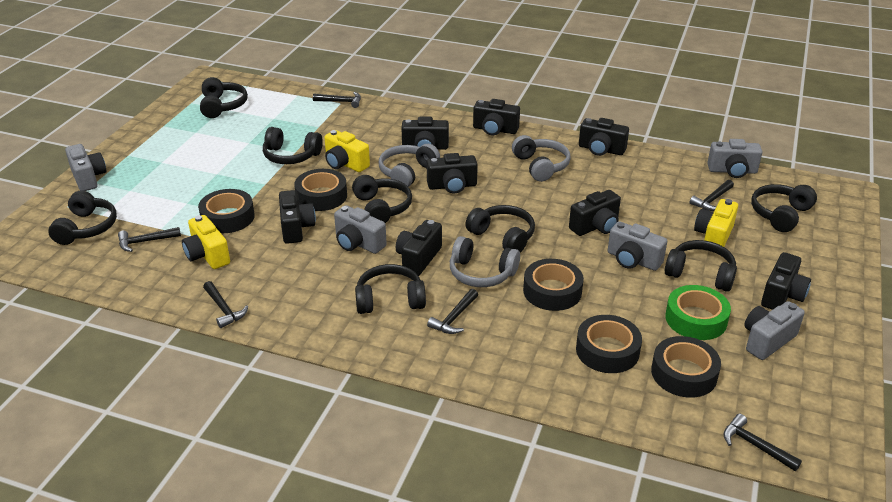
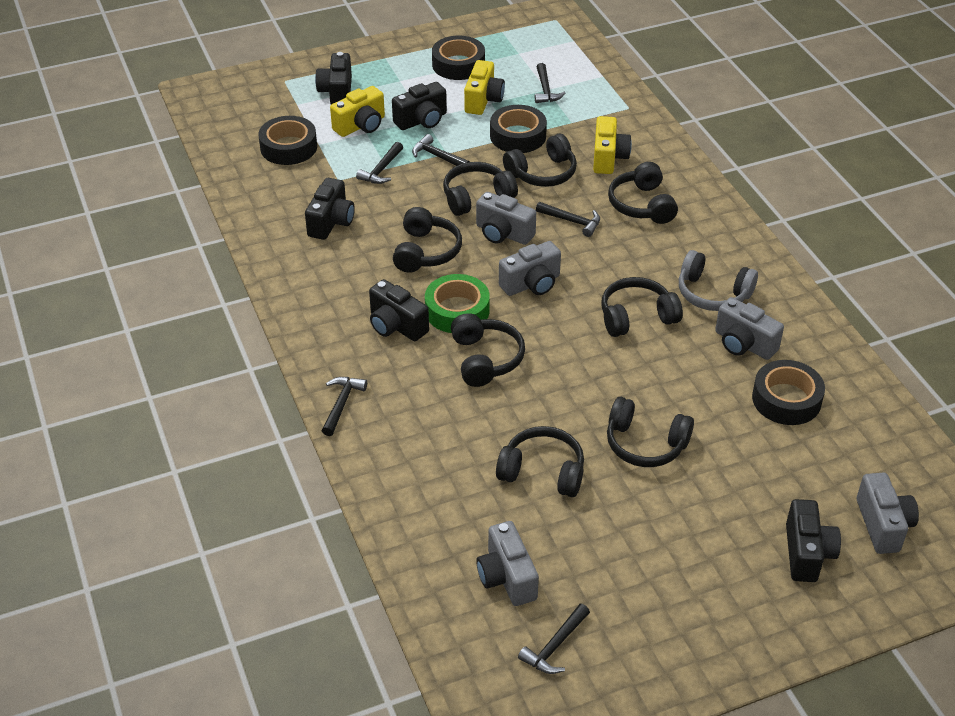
black camera: 8 -> 5
black tape: 5 -> 4
grey headphones: 3 -> 1

